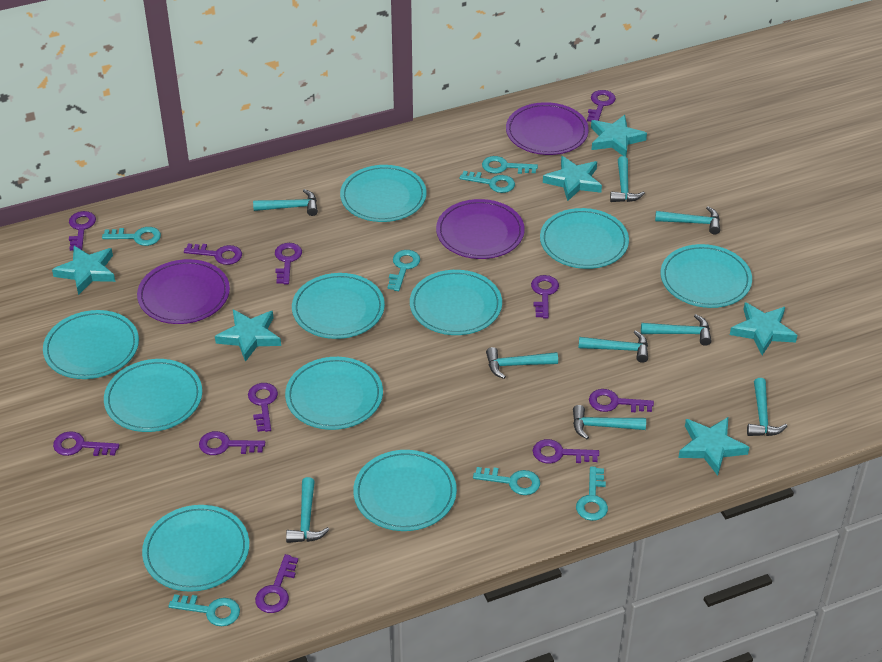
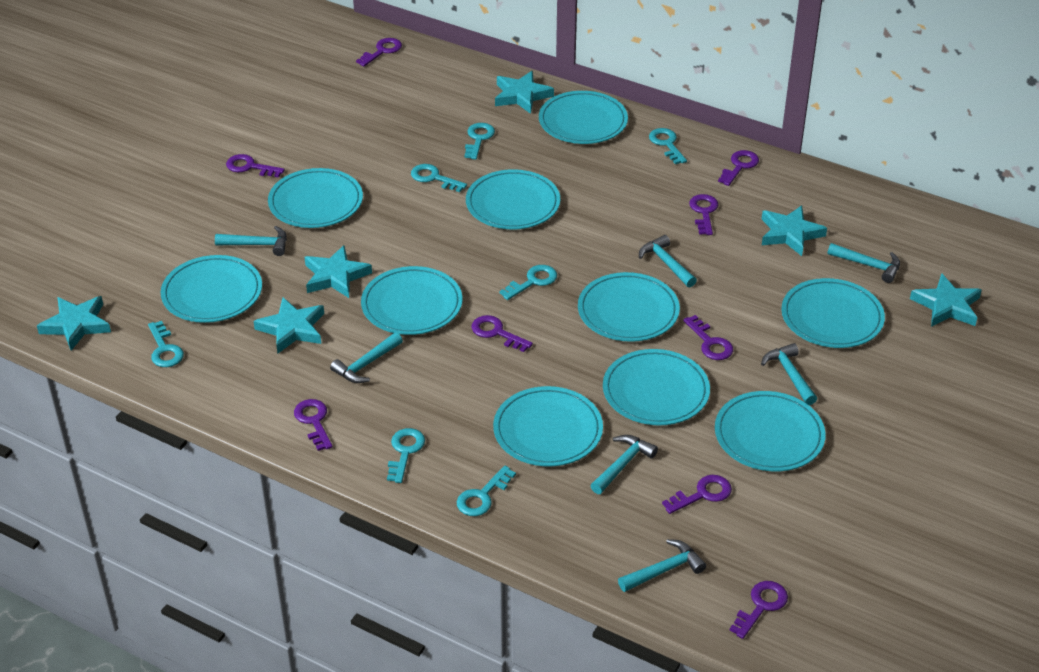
purple key: 11 -> 9
purple plate: 3 -> 0
turquoise hammer: 9 -> 7

